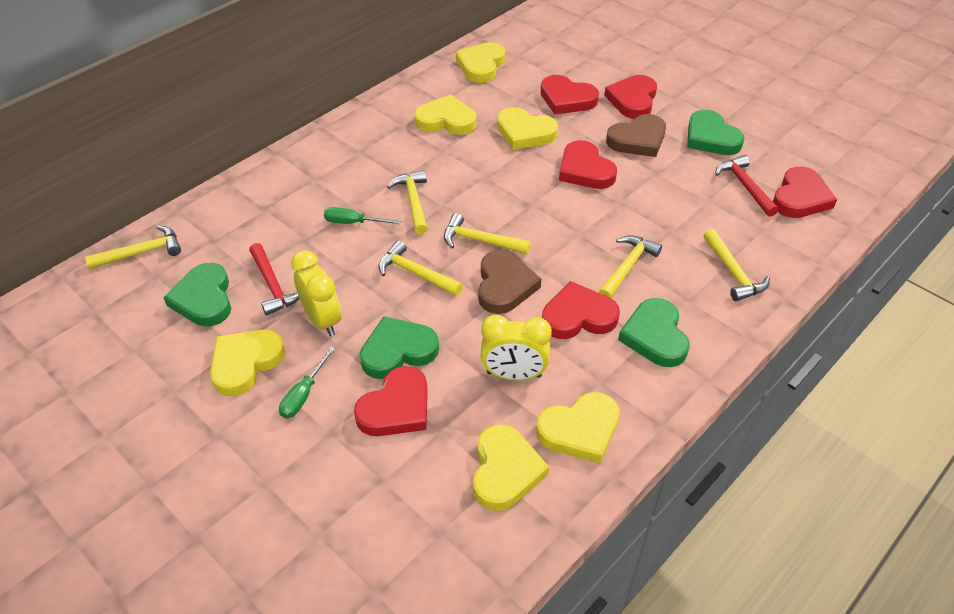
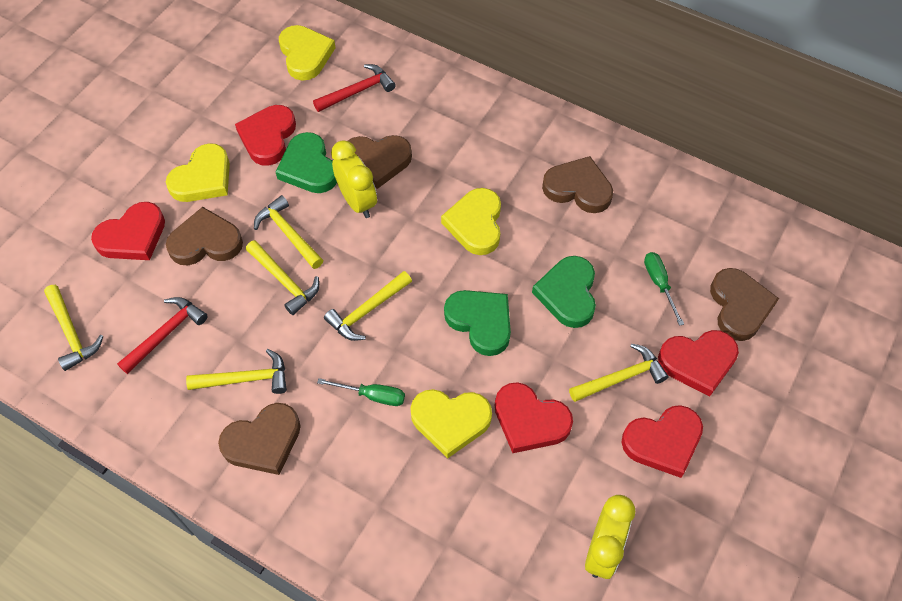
brown heart: 2 -> 5
green heart: 4 -> 3
red heart: 6 -> 5
yellow heart: 6 -> 4

